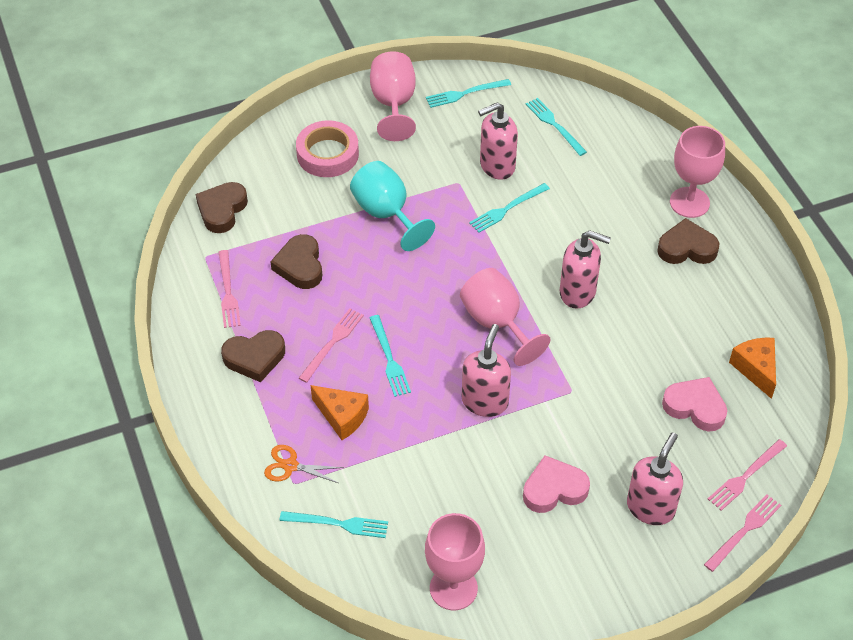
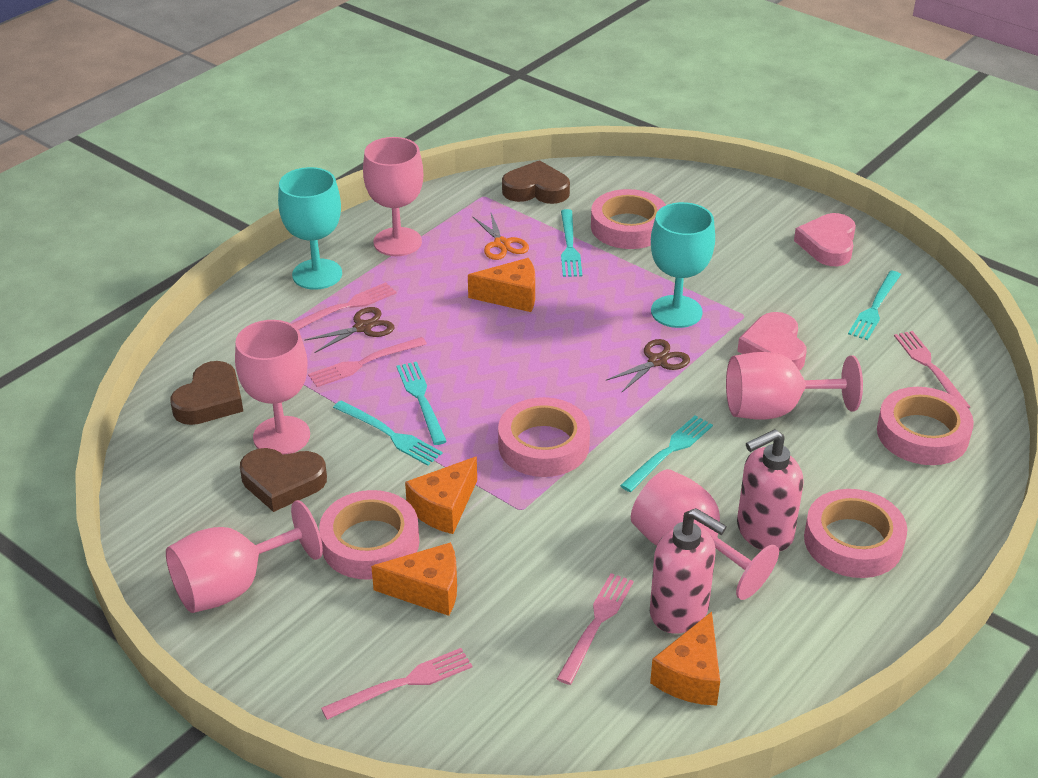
brown heart: 4 -> 3
brown scissors: 0 -> 2
orange cheese: 2 -> 4
pink fork: 4 -> 5
pink goblet: 4 -> 5
pink soap dispenser: 4 -> 2
pink tape: 1 -> 5
turquoise goblet: 1 -> 2

